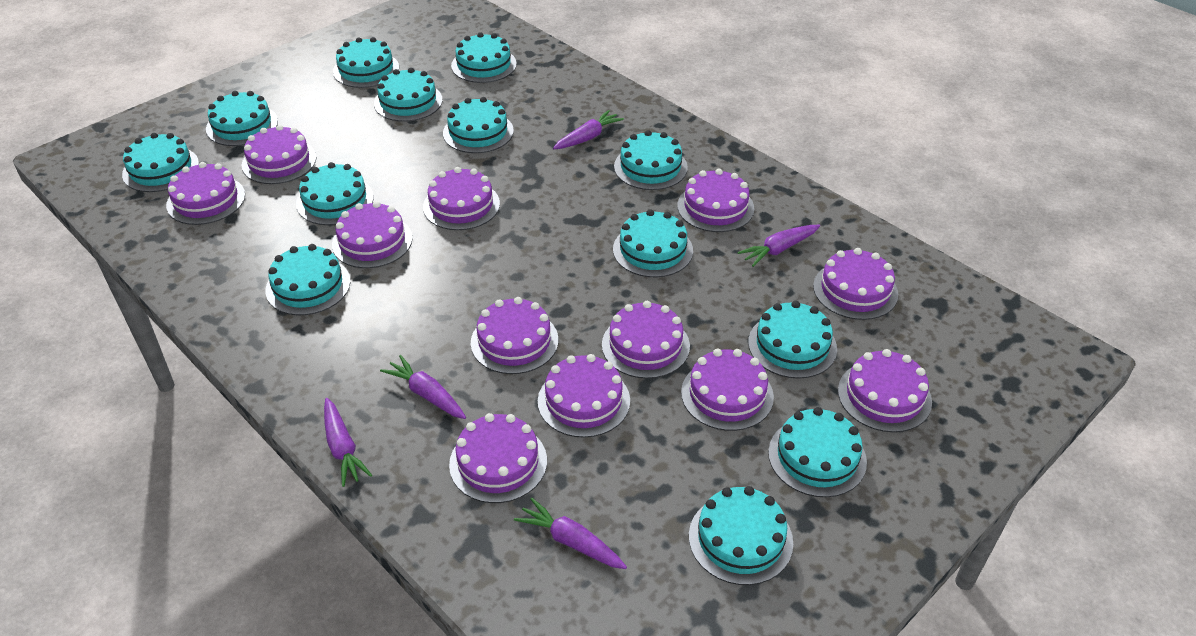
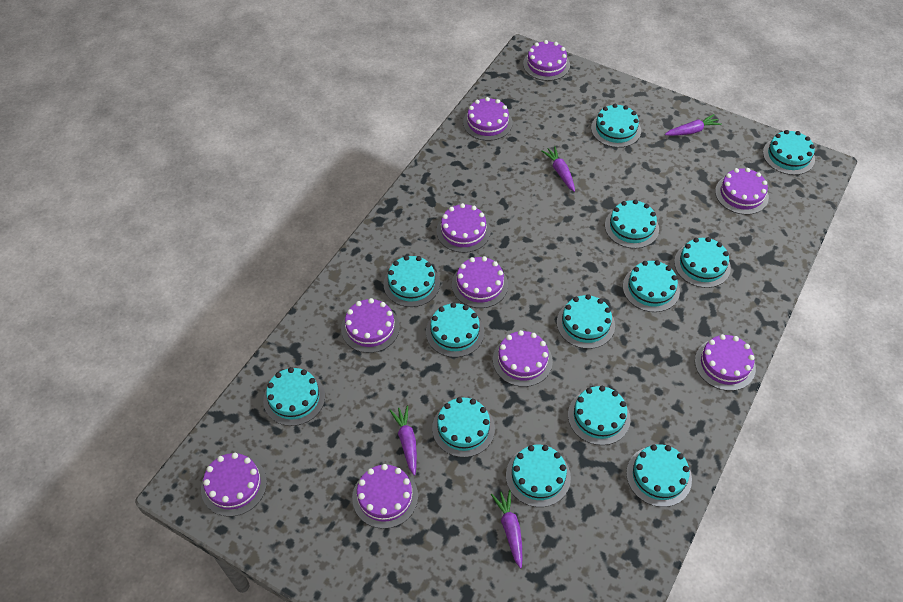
purple cake: 12 -> 10
purple carrot: 5 -> 4

